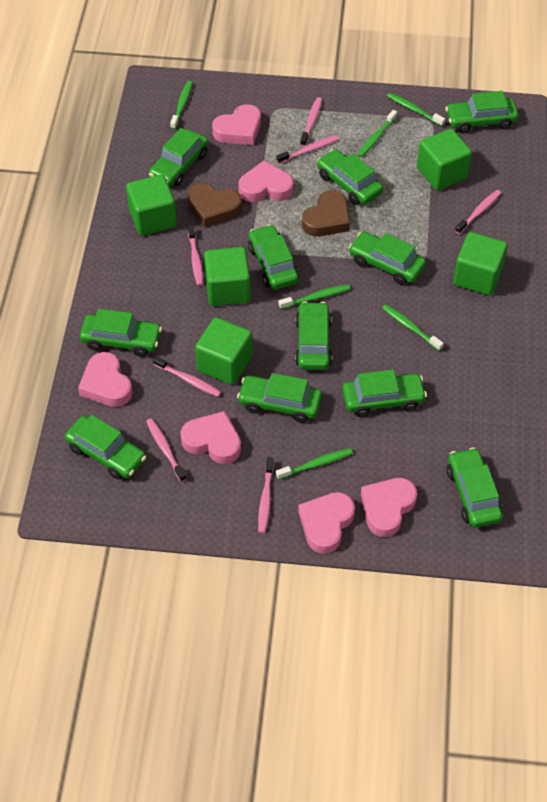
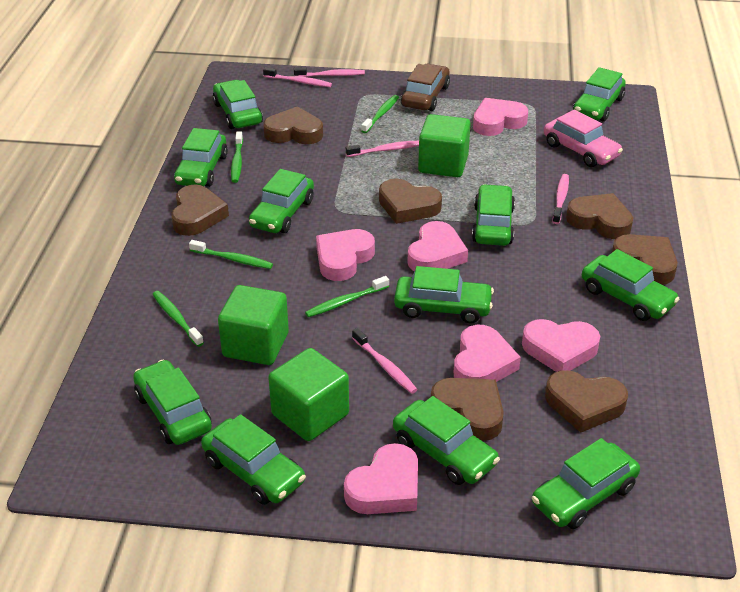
brown car: 0 -> 1
brown heart: 2 -> 7
green cube: 5 -> 3
green toothbrush: 6 -> 5
pink car: 0 -> 1
pink toothbrush: 7 -> 5

